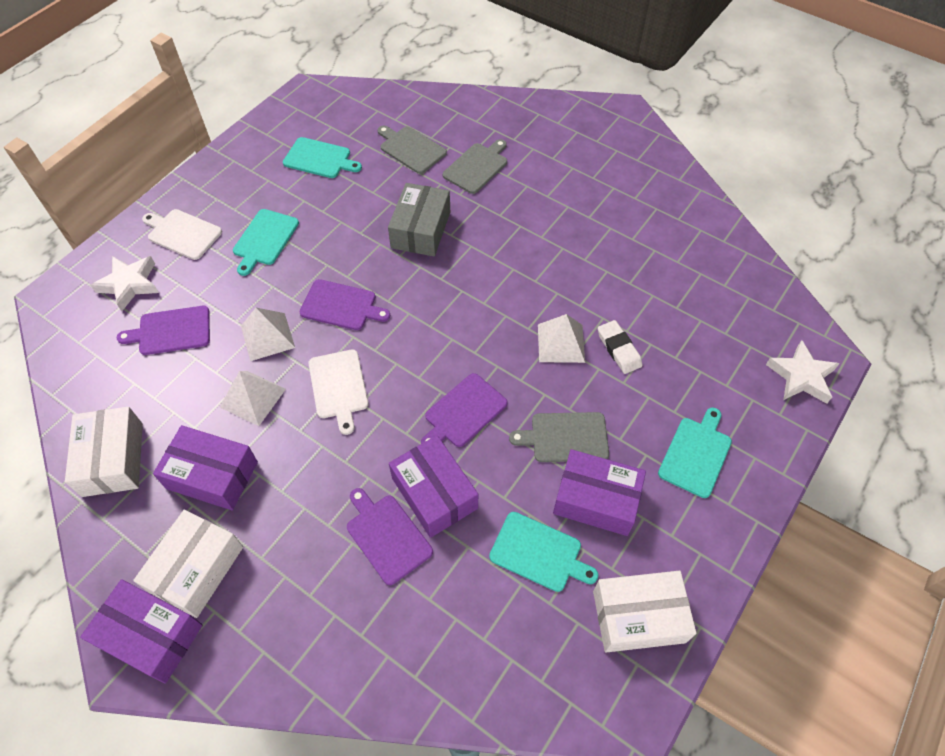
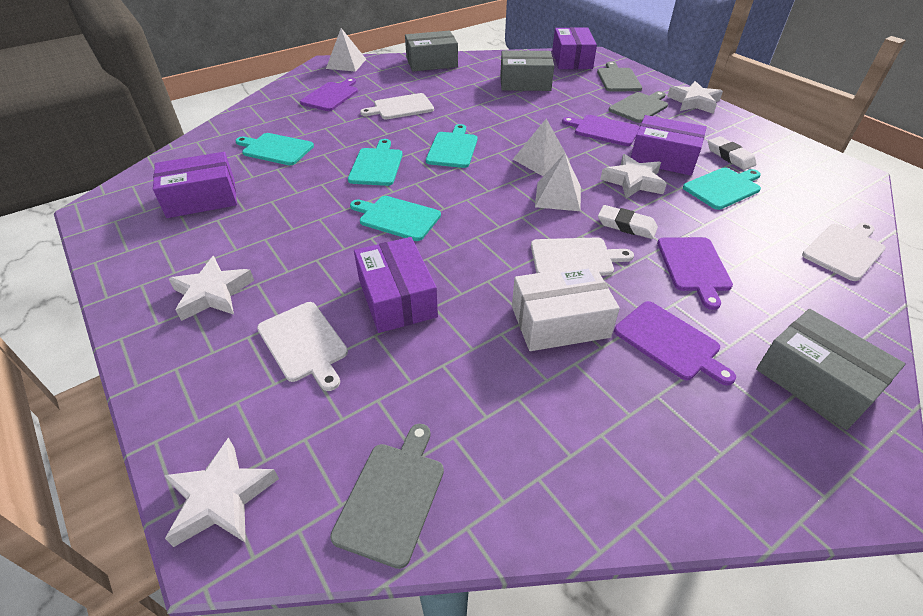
grey box: 1 -> 3
turquoise cutting board: 4 -> 5
white box: 3 -> 1
white cutting board: 2 -> 4
white eraser: 1 -> 2
white star: 2 -> 4

